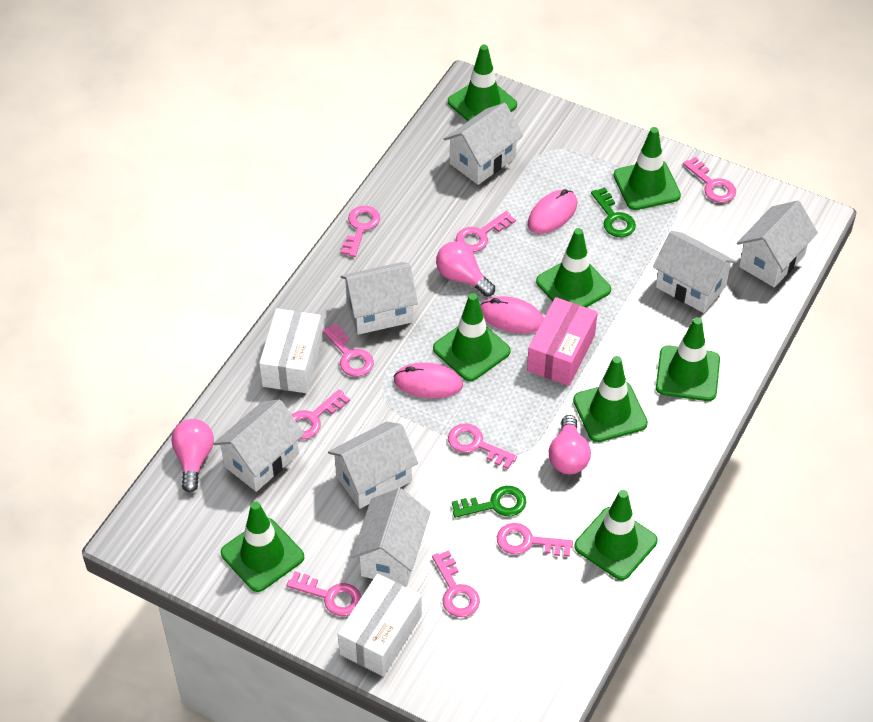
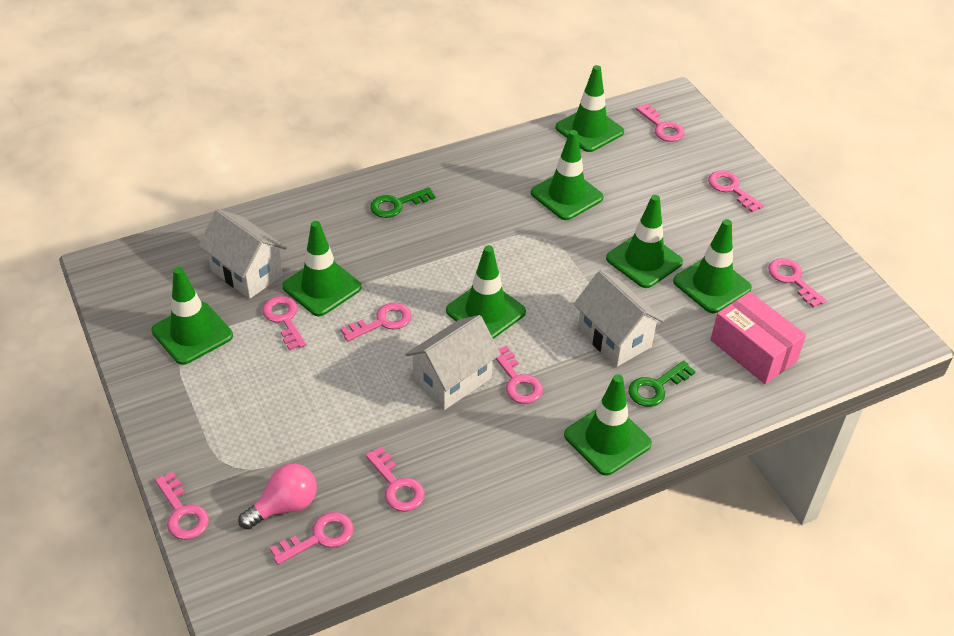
pink light bulb: 3 -> 1
pink mouse: 3 -> 0
white box: 2 -> 0
white house: 7 -> 3

